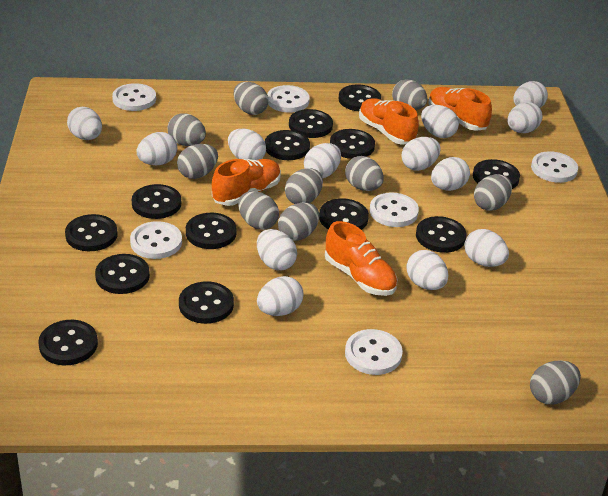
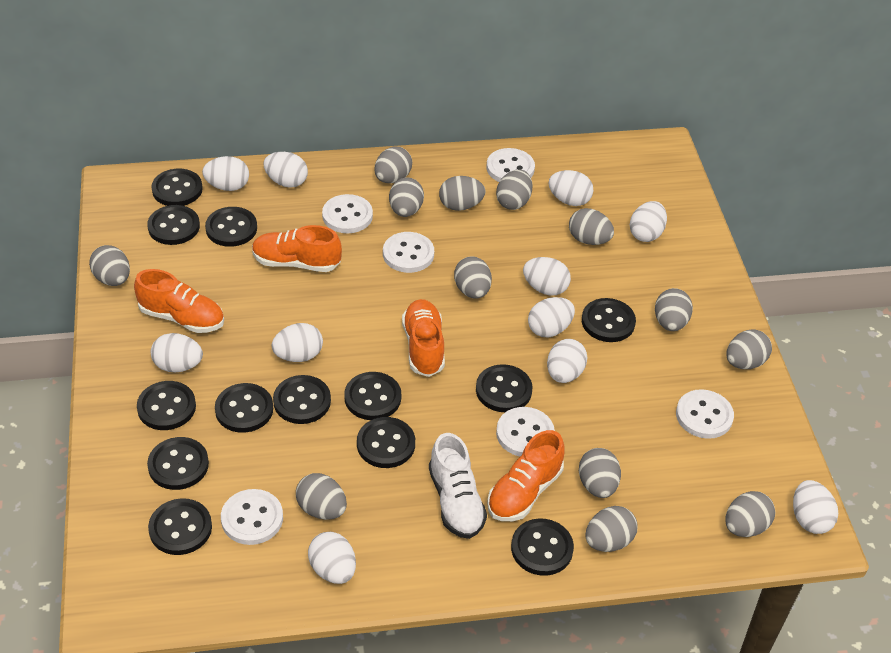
grey egg: 10 -> 13
white egg: 13 -> 11
white shoe: 0 -> 1

